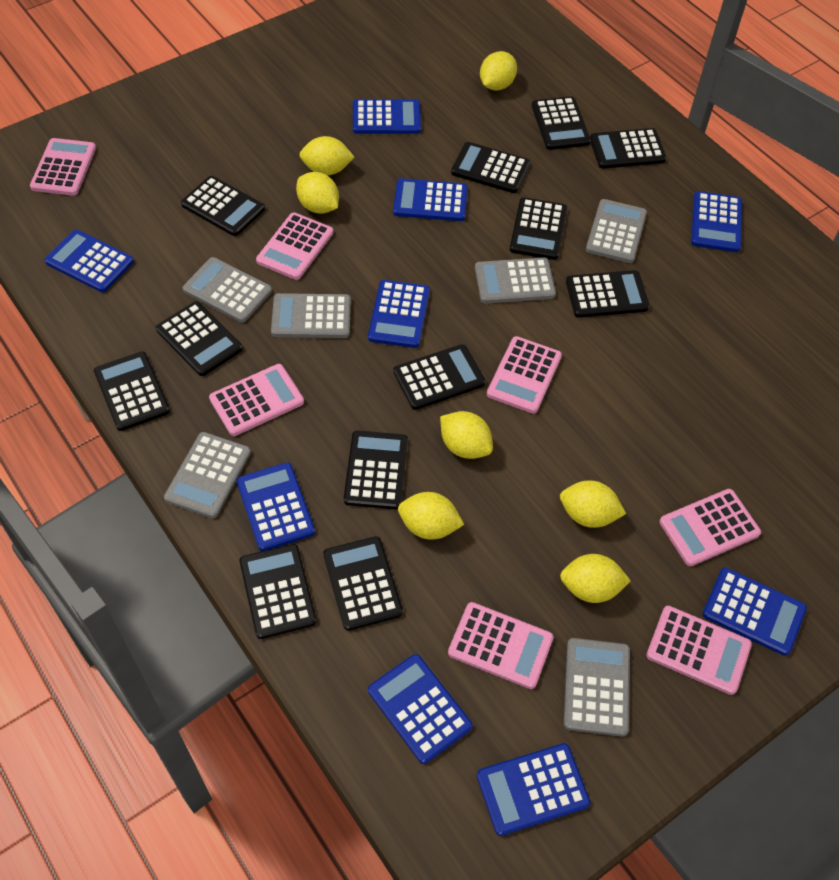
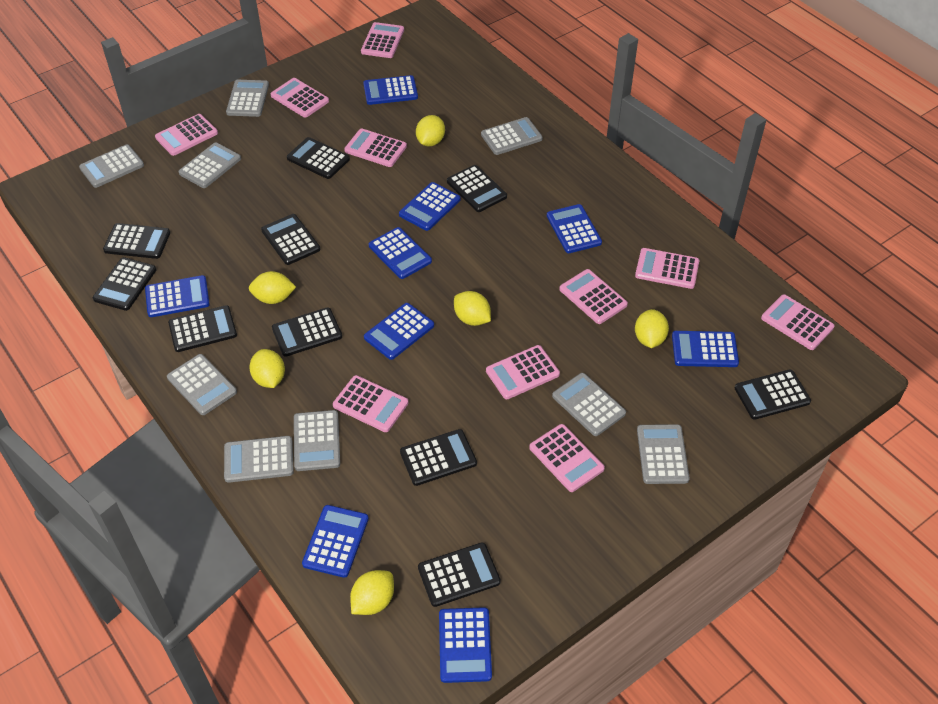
black calculator: 12 -> 10
grey calculator: 6 -> 9
pink calculator: 7 -> 10
yellow lemon: 7 -> 6

